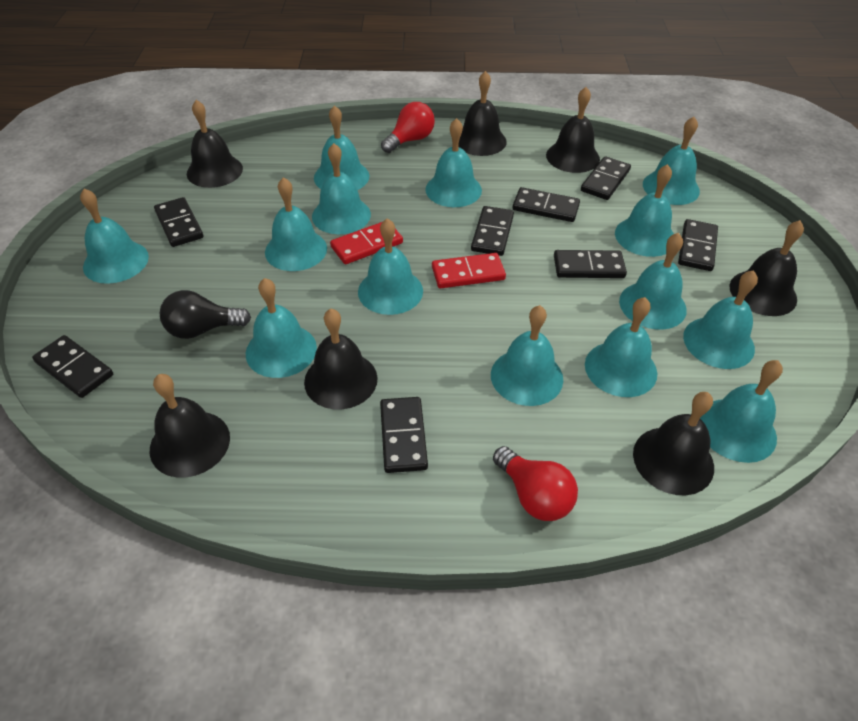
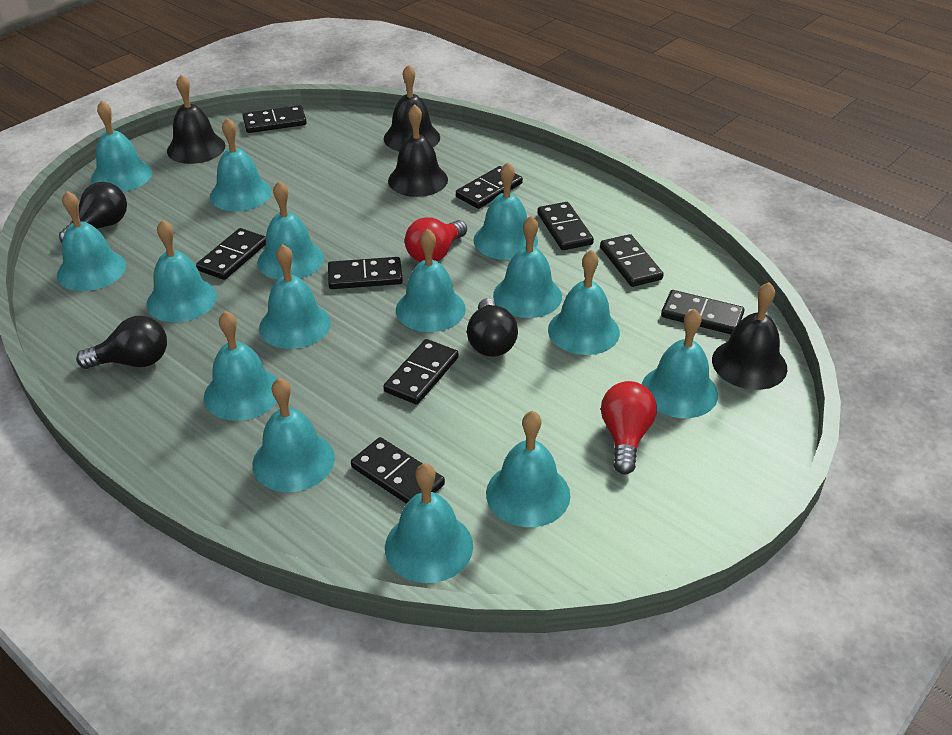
black bell: 7 -> 4
black domino: 8 -> 9
black light bulb: 1 -> 3
red domino: 2 -> 0
turquoise bell: 14 -> 15

